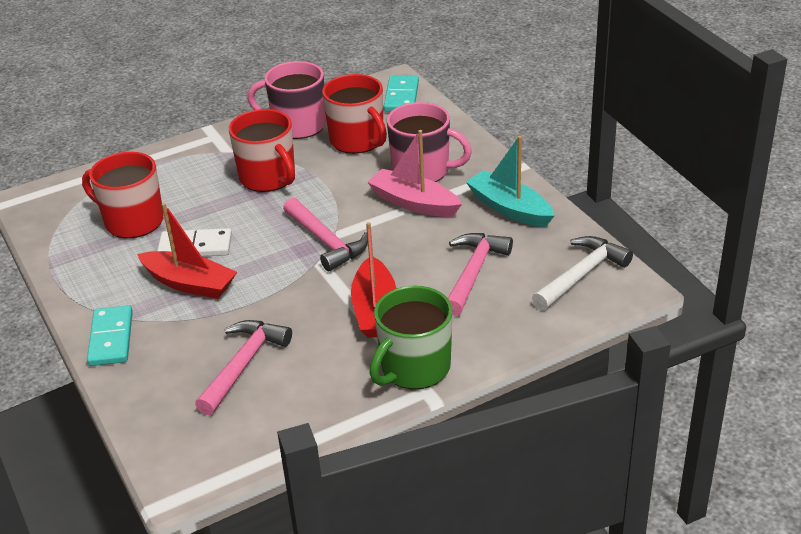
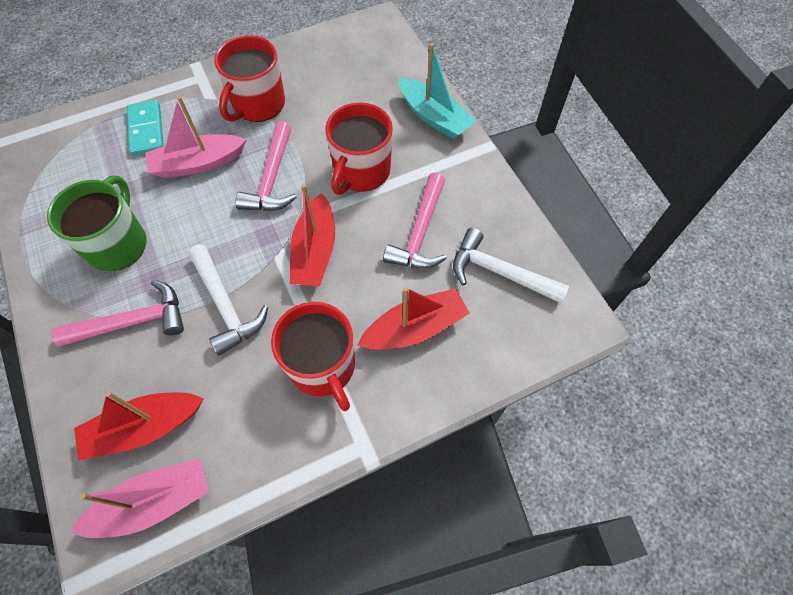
pink boat: 1 -> 2
pink mug: 2 -> 0
red boat: 2 -> 3
turquoise domino: 2 -> 1
white domino: 1 -> 0
white hammer: 1 -> 2

